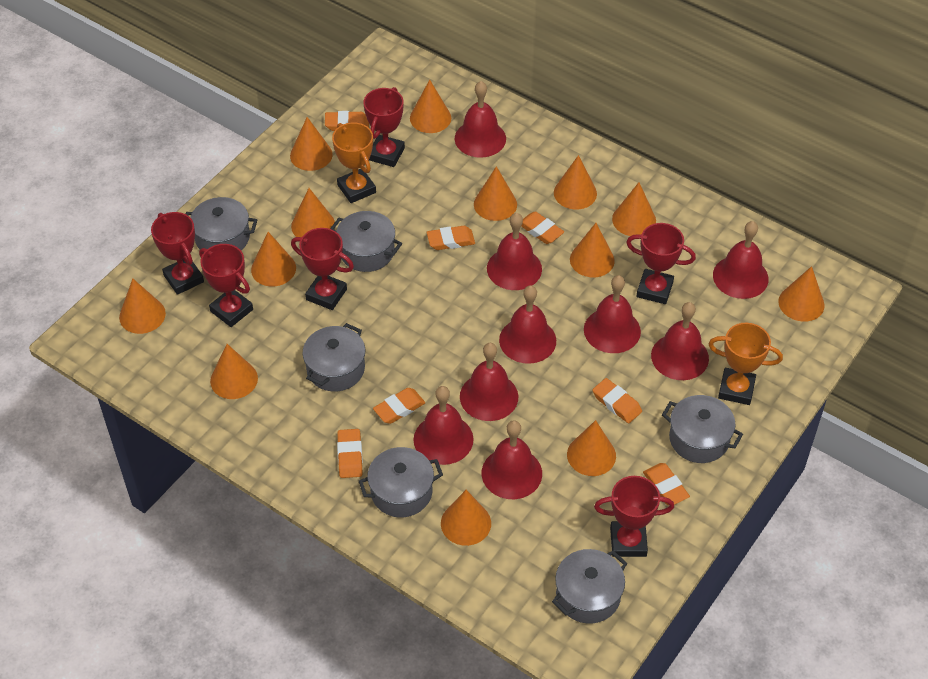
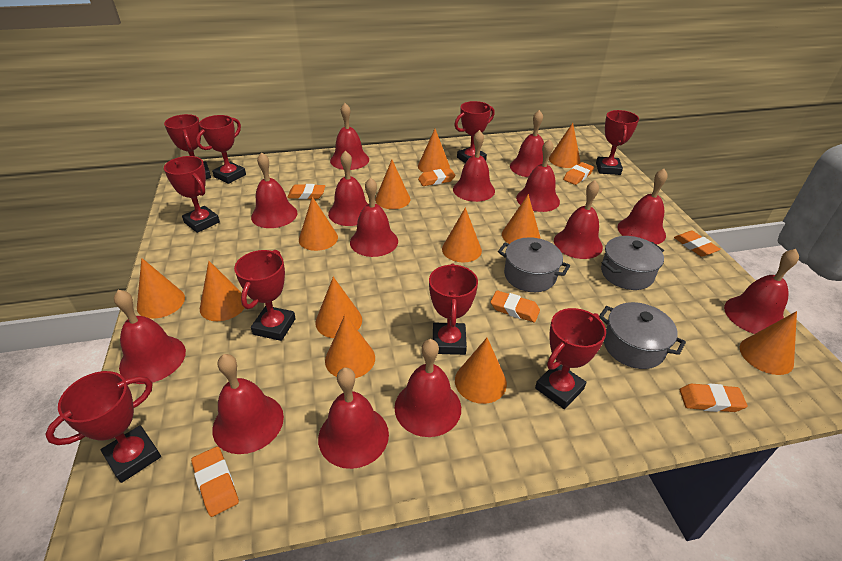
grey pot: 6 -> 3
orange cone: 13 -> 12
orange trophy: 2 -> 0
red bell: 9 -> 14
red trophy: 6 -> 9

